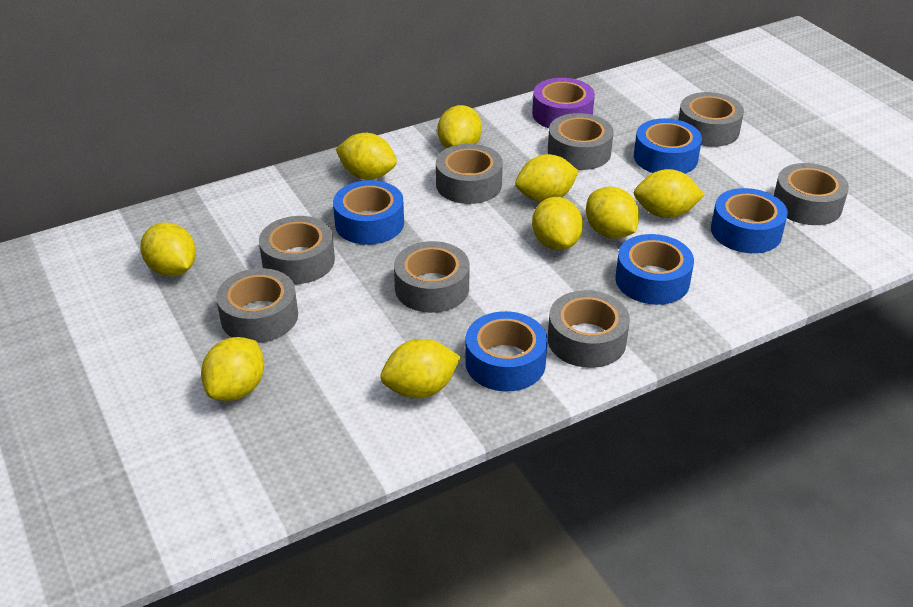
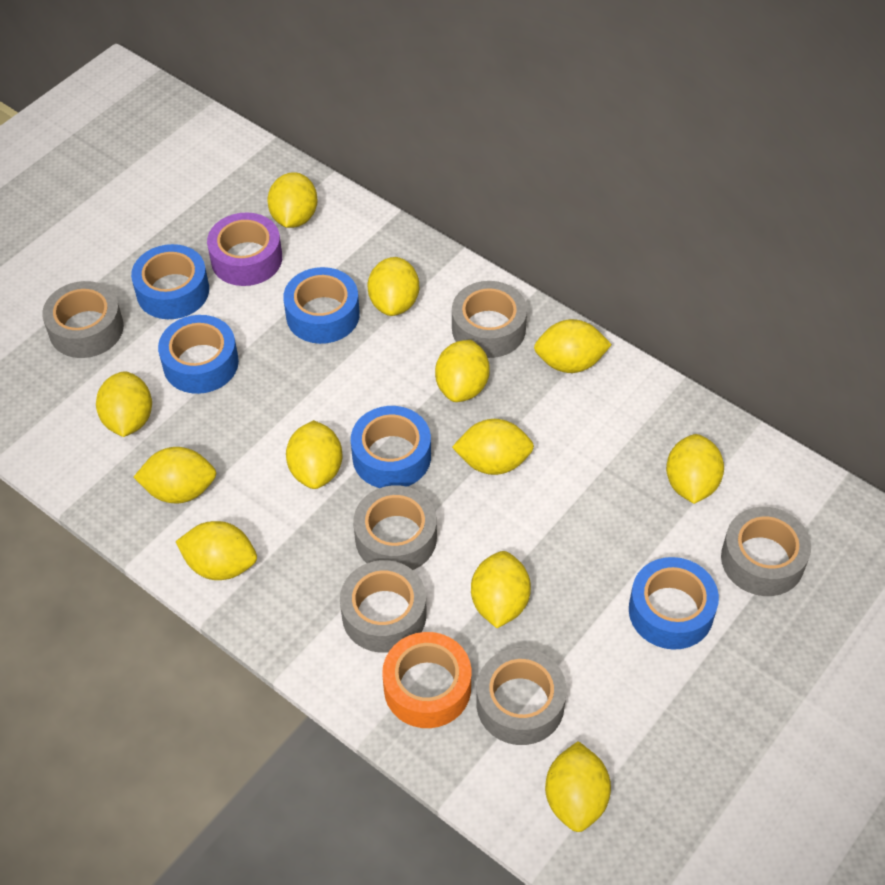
grey tape: 8 -> 6
orange tape: 0 -> 1
yellow lemon: 9 -> 12

